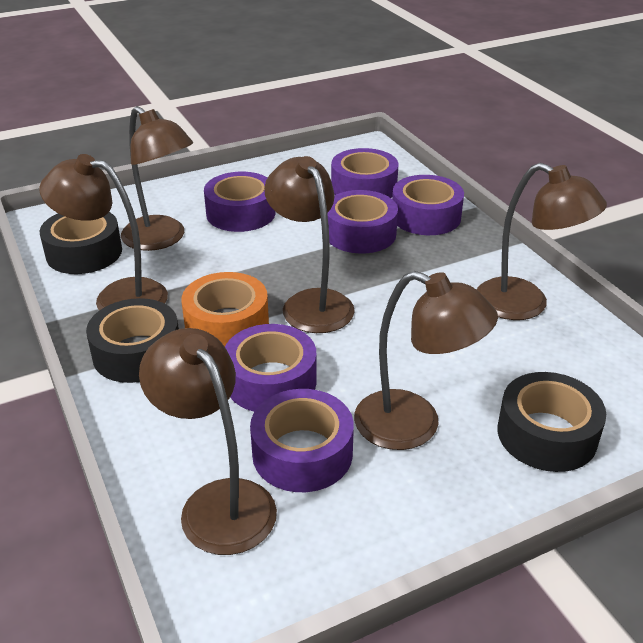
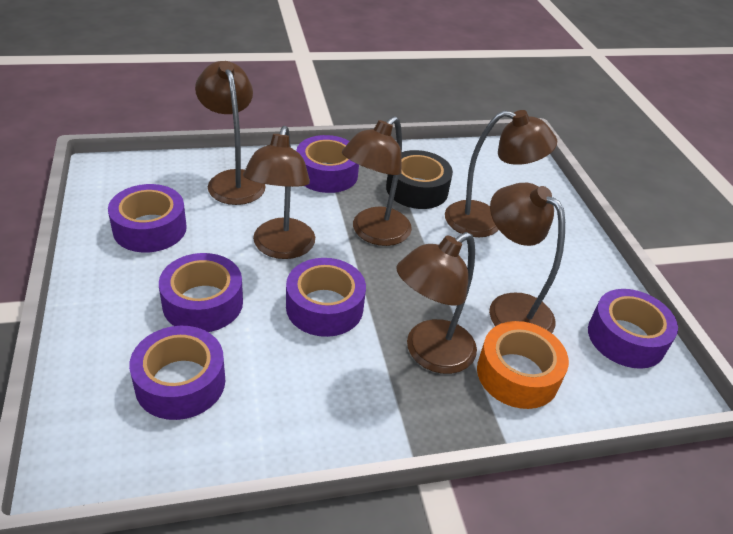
black tape: 3 -> 1

